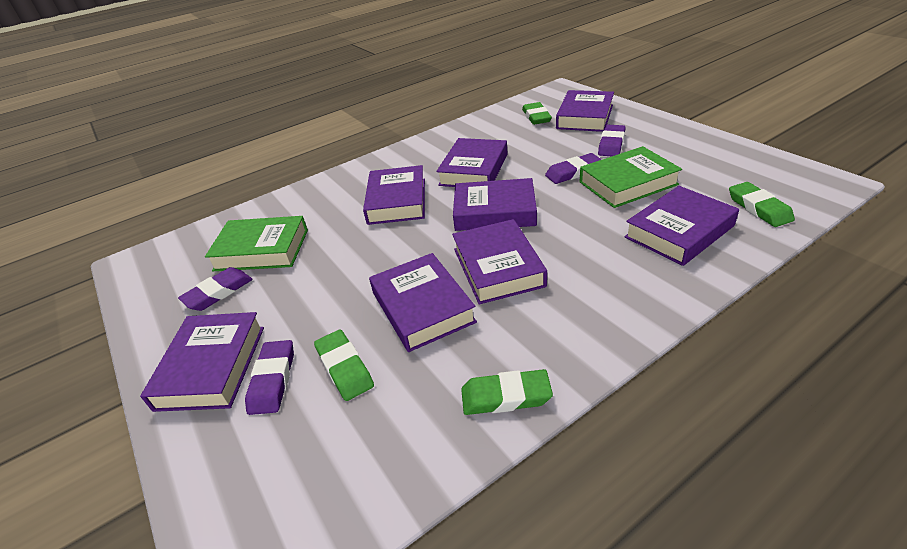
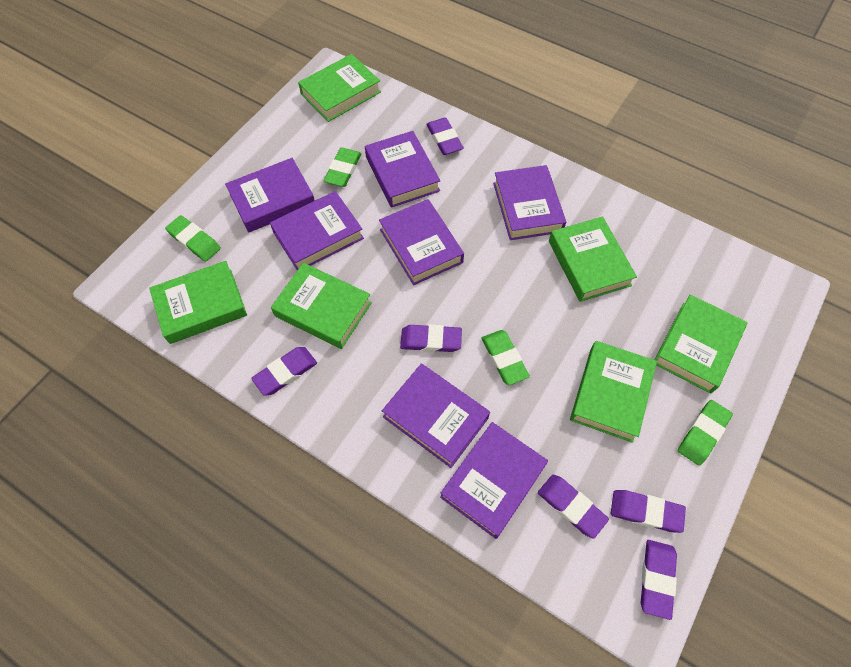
green book: 2 -> 6
purple book: 8 -> 7
purple eraser: 4 -> 6

